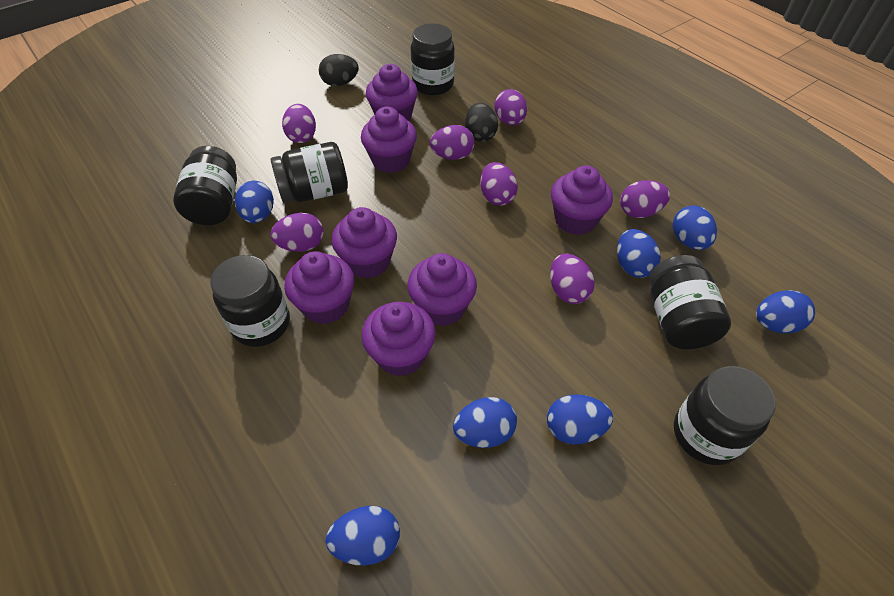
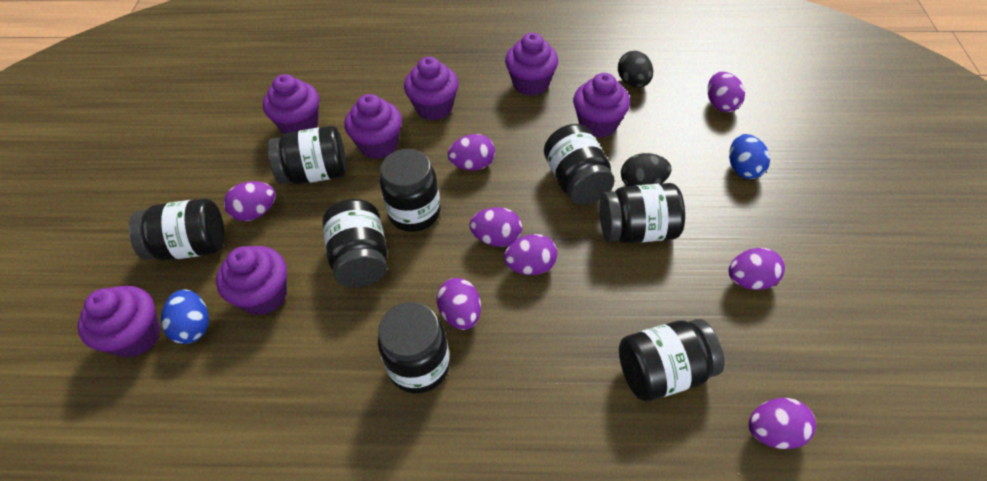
black jar: 6 -> 8
blue egg: 7 -> 2
purple egg: 7 -> 8

